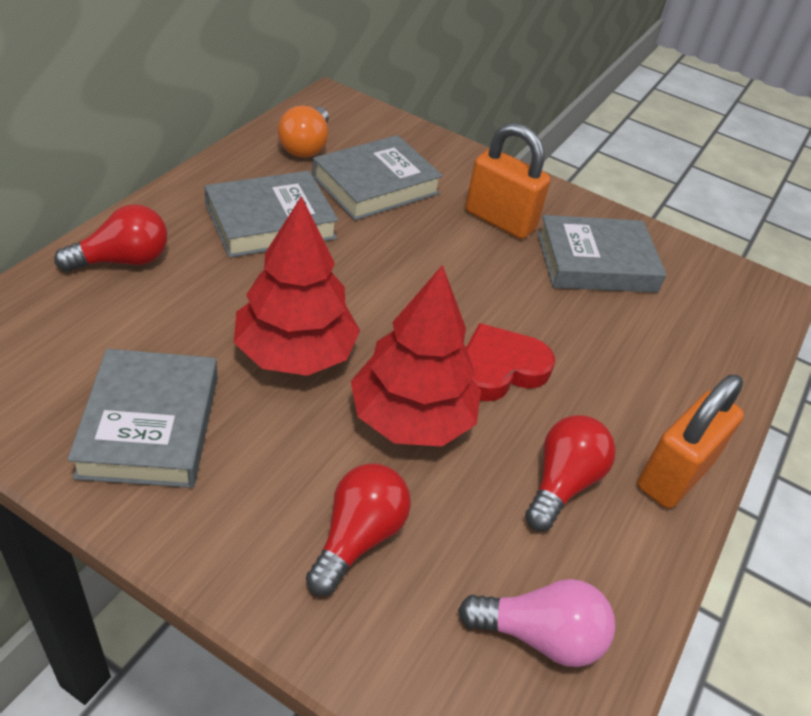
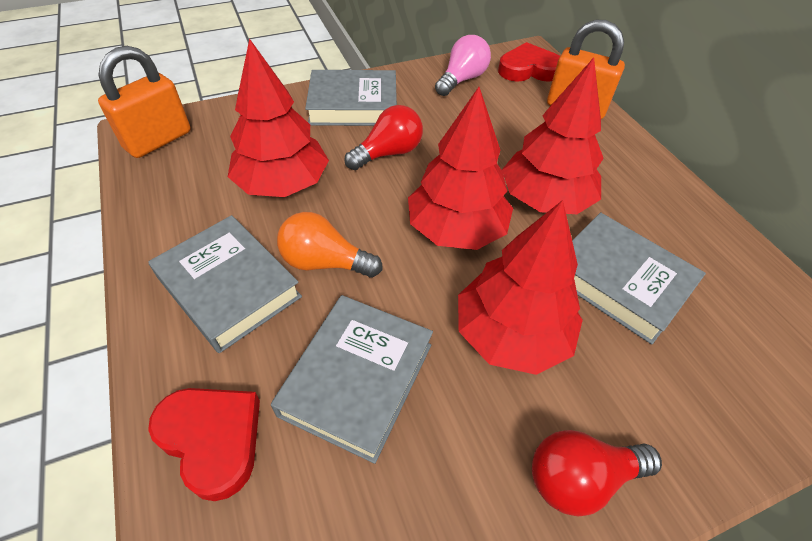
red heart: 1 -> 2
red light bulb: 3 -> 2
red tree: 2 -> 4

